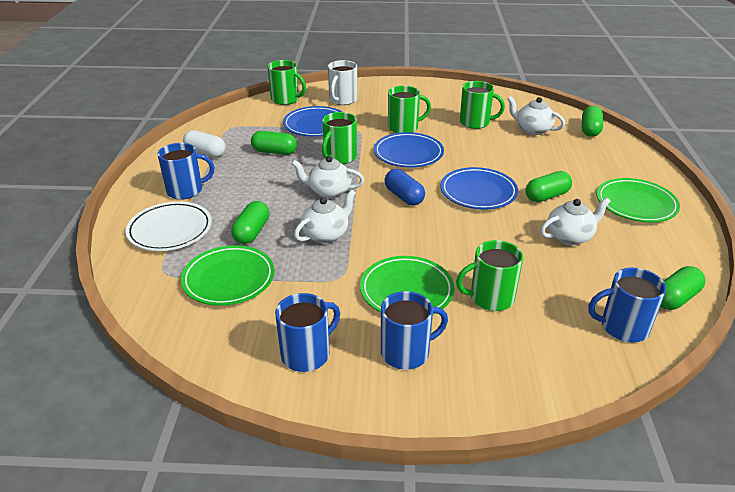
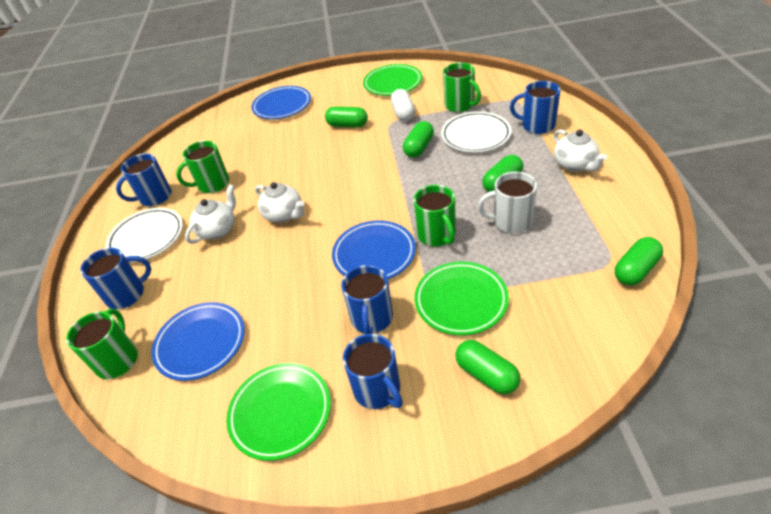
blue capsule: 1 -> 0
blue mug: 4 -> 5
green mug: 5 -> 4
white plate: 1 -> 2
white teapot: 4 -> 3

